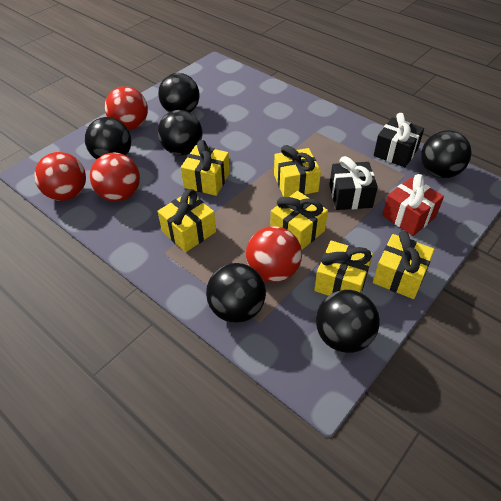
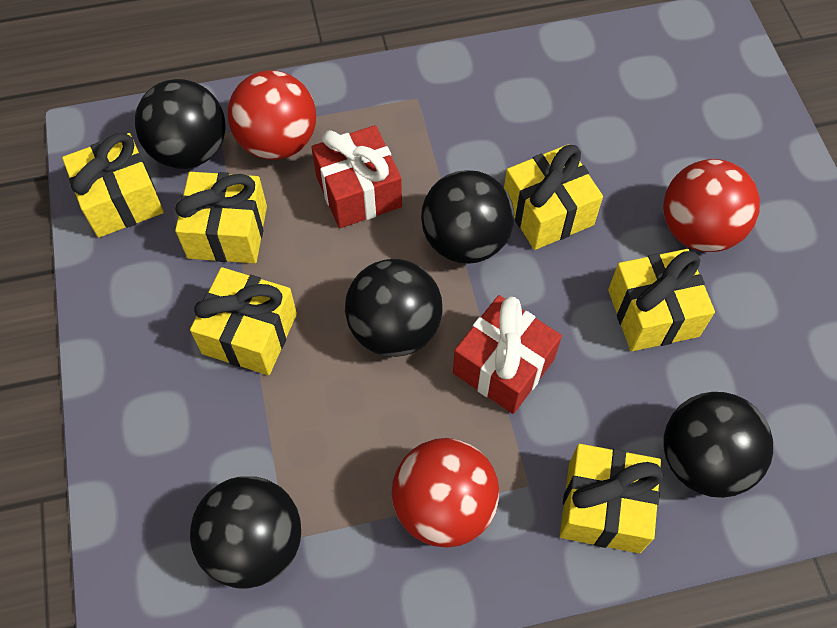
black ball: 6 -> 5
black gift: 2 -> 0
red ball: 4 -> 3
red gift: 1 -> 2

